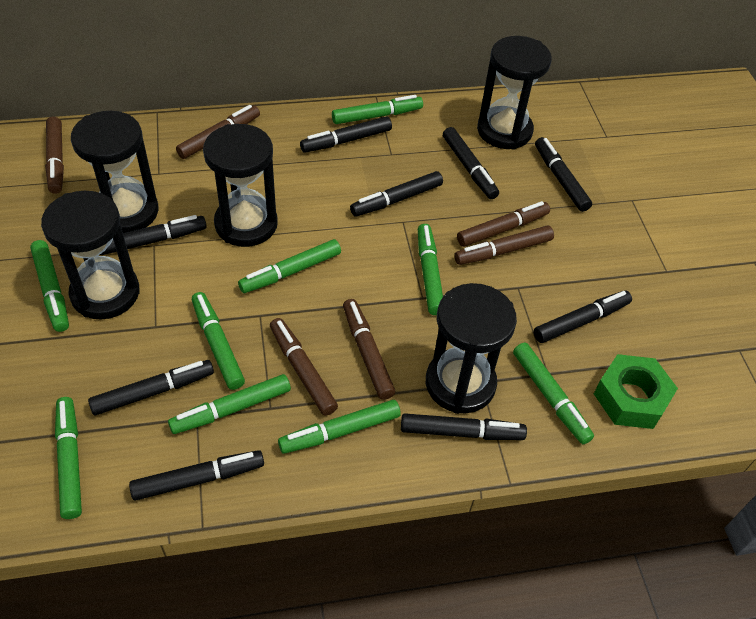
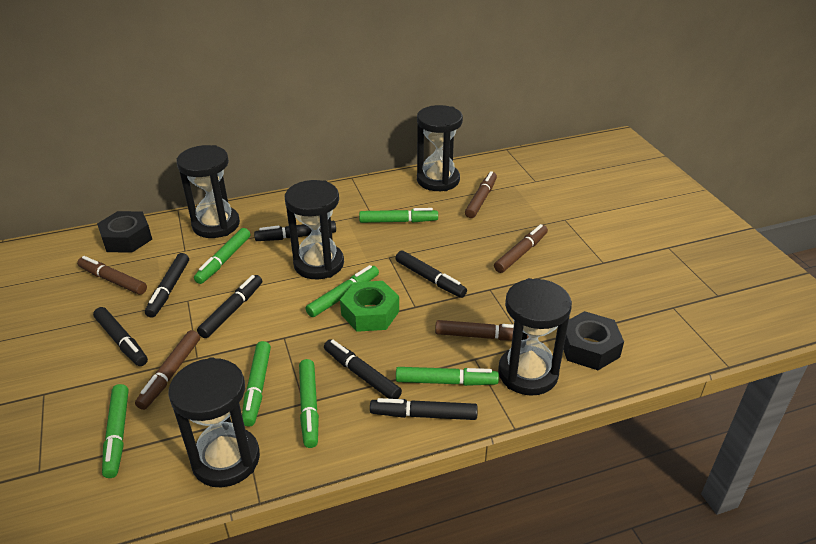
black marker: 9 -> 7
black nut: 0 -> 2
brown marker: 6 -> 5
green marker: 9 -> 7

